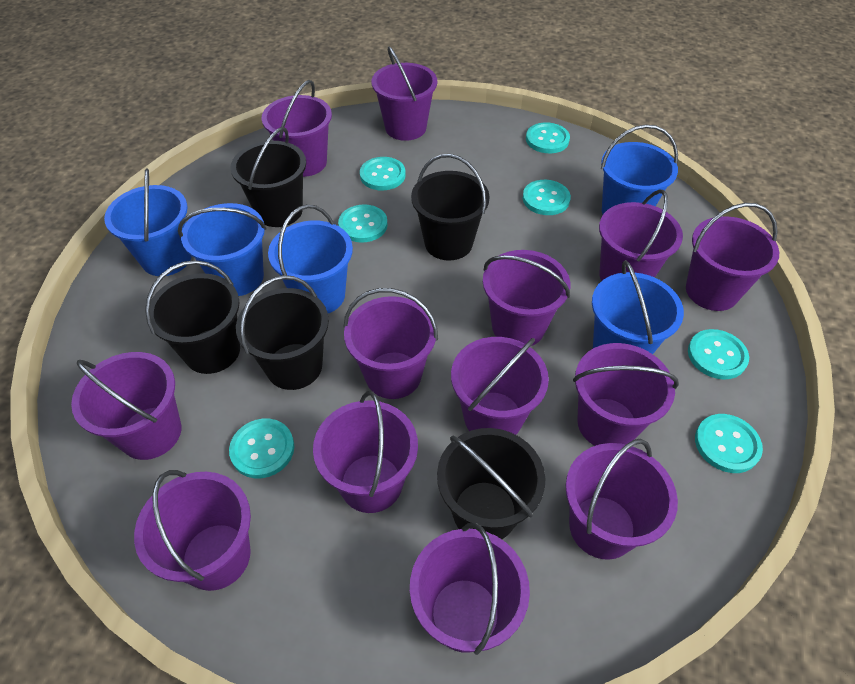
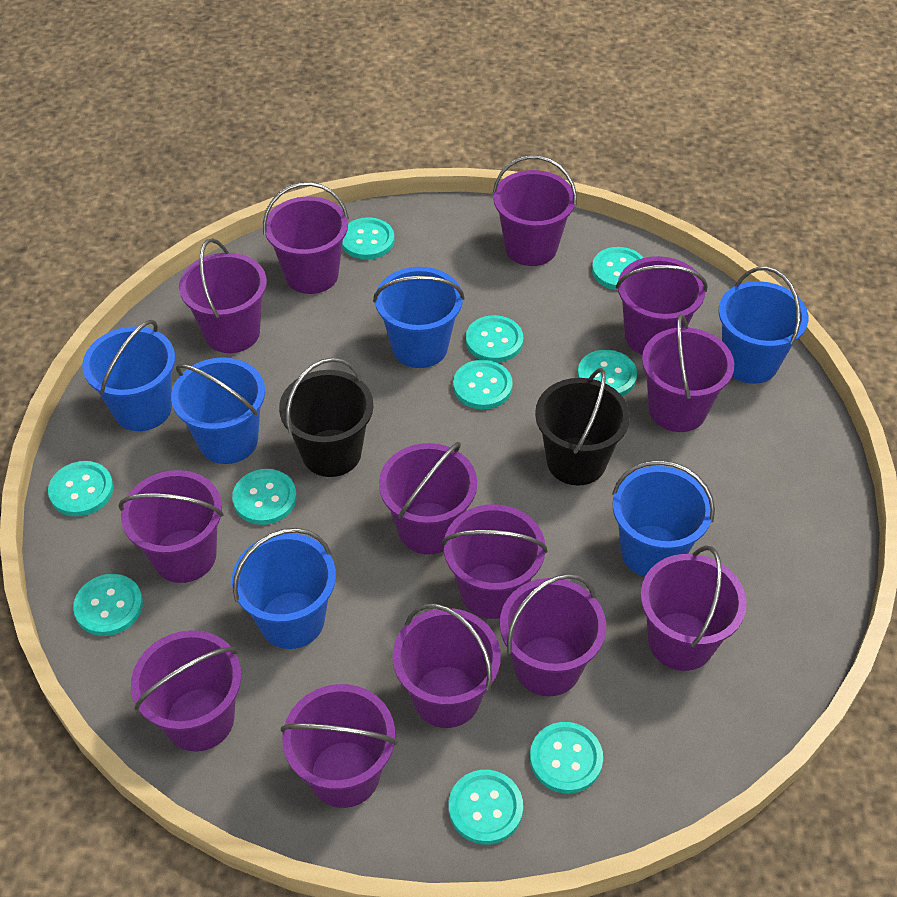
black bucket: 5 -> 2
blue bucket: 5 -> 6
turquoise button: 7 -> 10

